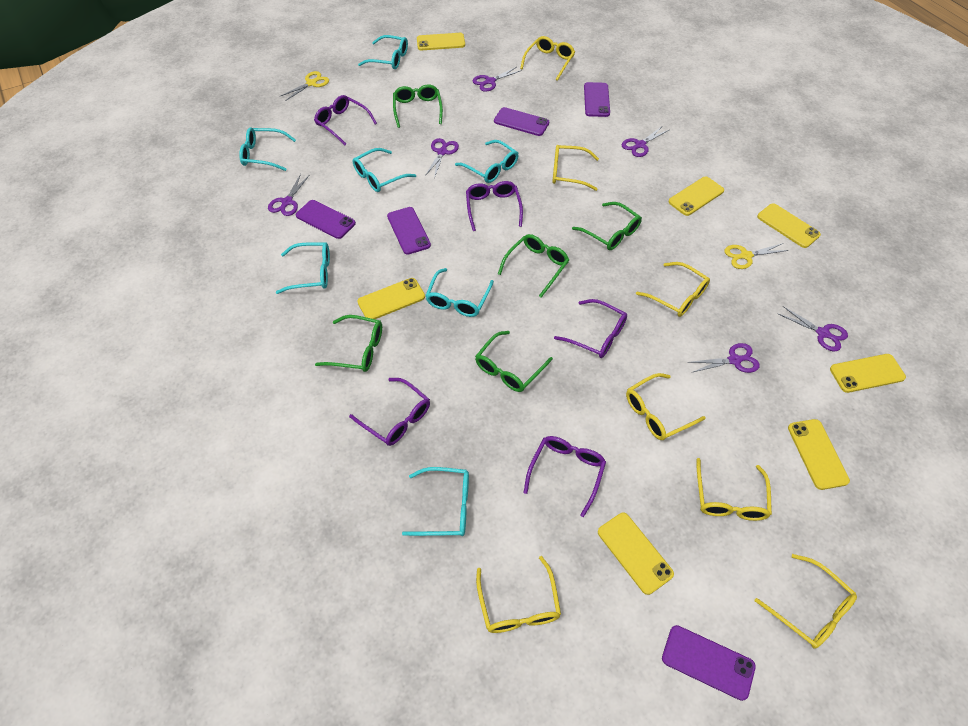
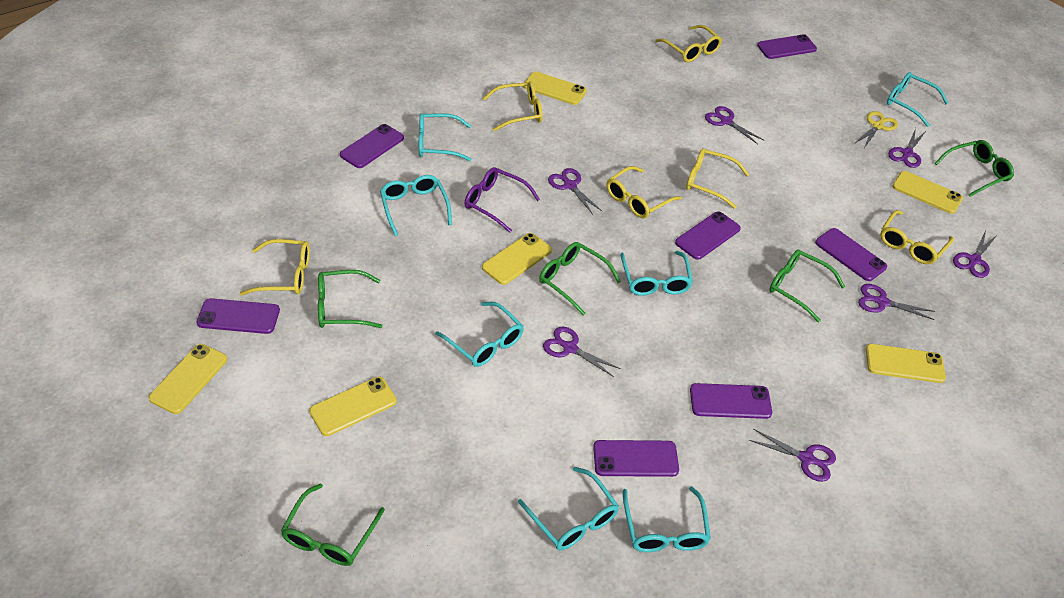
purple glasses: 5 -> 1
purple phone: 5 -> 7
purple scissors: 6 -> 7
yellow glasses: 7 -> 6
yellow phone: 7 -> 6
yellow scissors: 2 -> 1

